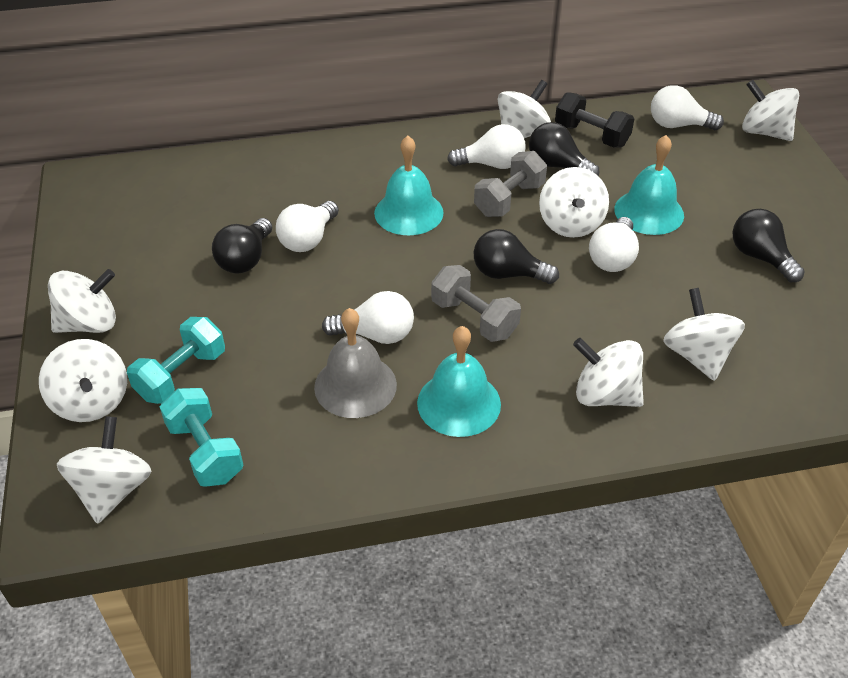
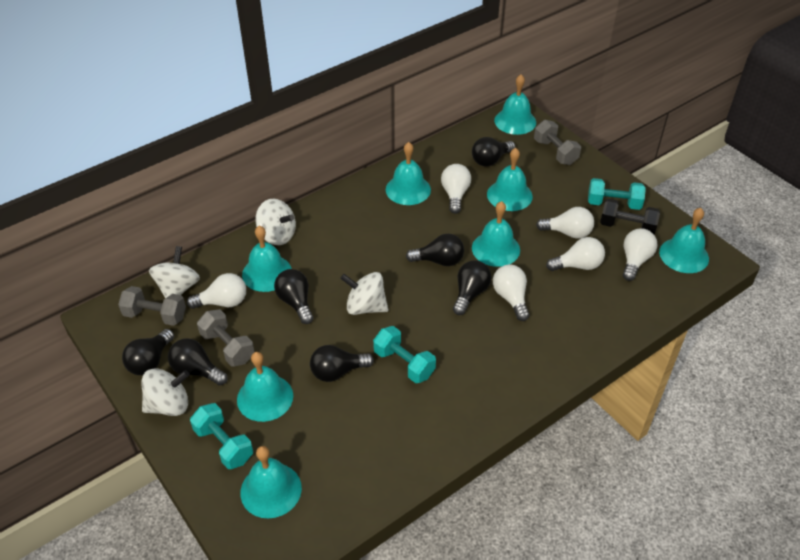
black light bulb: 4 -> 7
grey bell: 1 -> 0
grey dumbbell: 2 -> 3
turquoise bell: 3 -> 8
turquoise dumbbell: 2 -> 3
white light bulb: 5 -> 6
white spinning top: 8 -> 4

